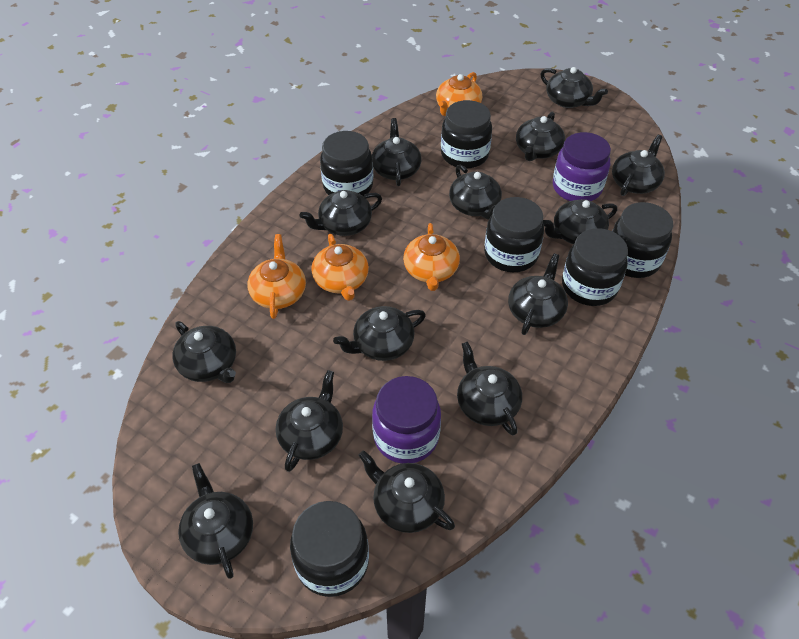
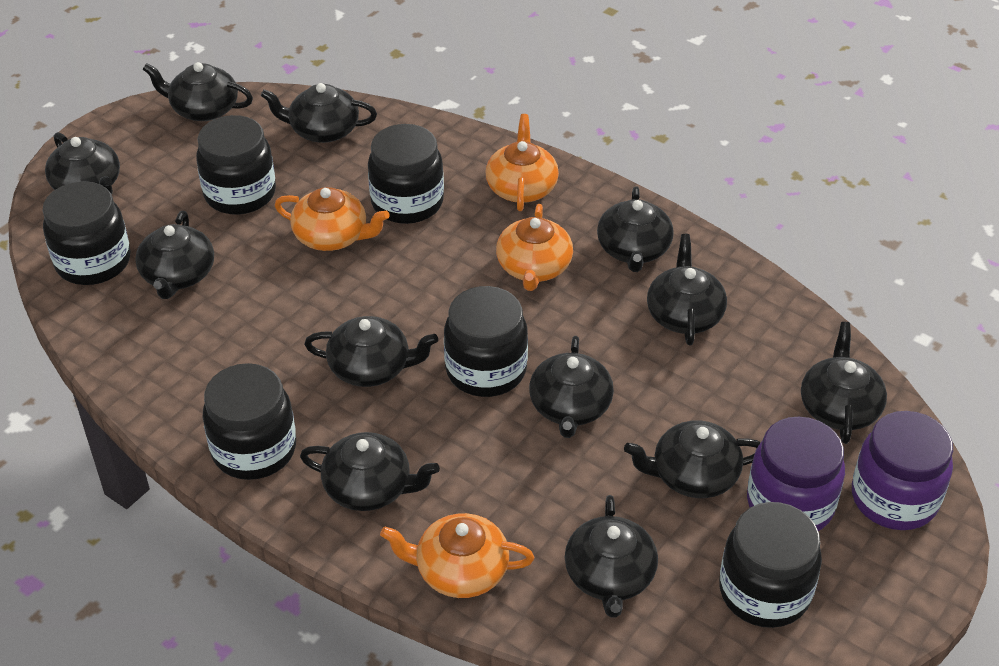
black teapot: 14 -> 12

